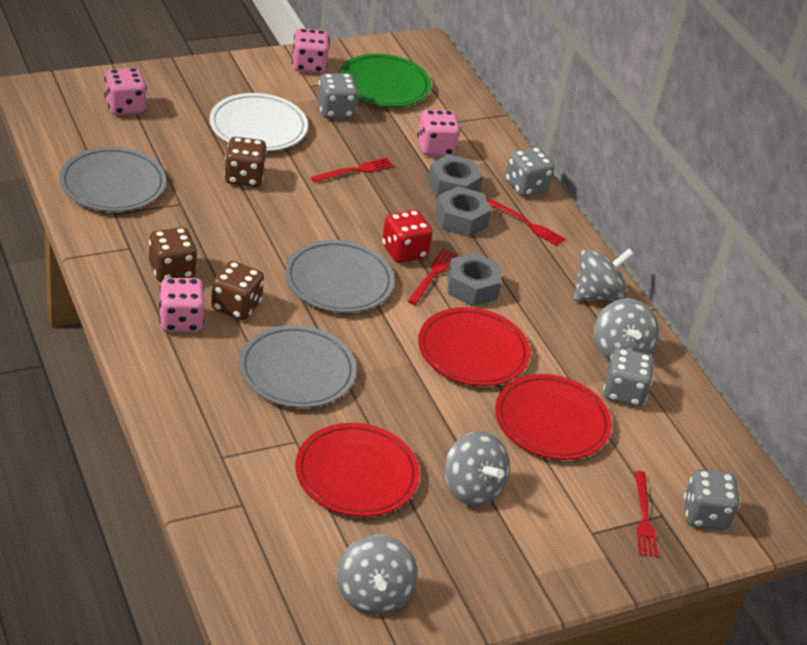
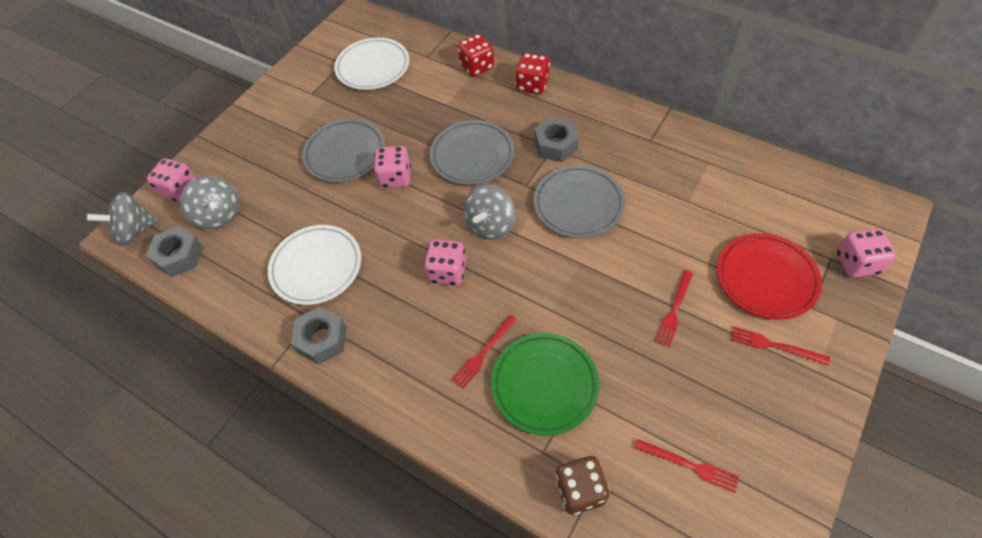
brown dice: 3 -> 1
grey dice: 4 -> 0
grey spinning top: 4 -> 3
red dice: 1 -> 2
red plate: 3 -> 1
white plate: 1 -> 2

